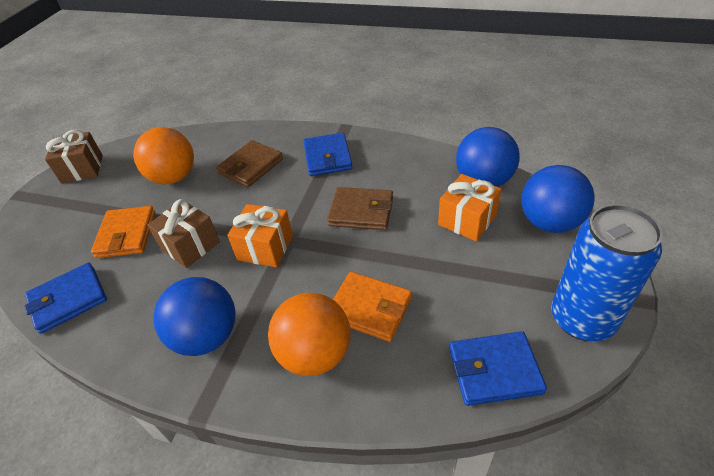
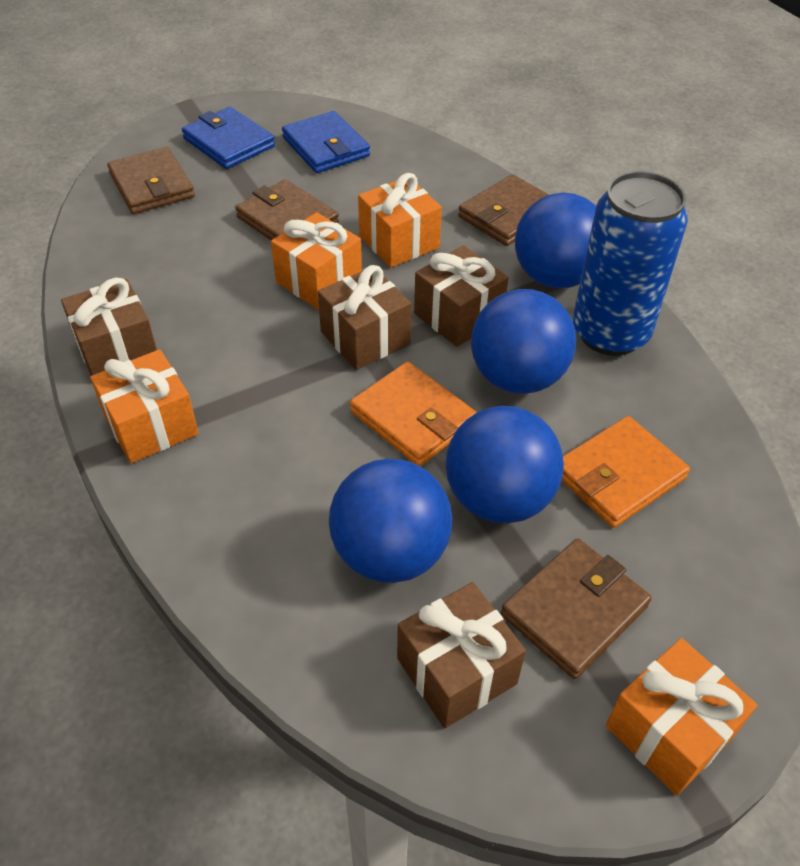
blue ball: 3 -> 4
blue wallet: 3 -> 2
brown gift: 2 -> 4
brown wallet: 2 -> 4
orange ball: 2 -> 0
orange gift: 2 -> 4

